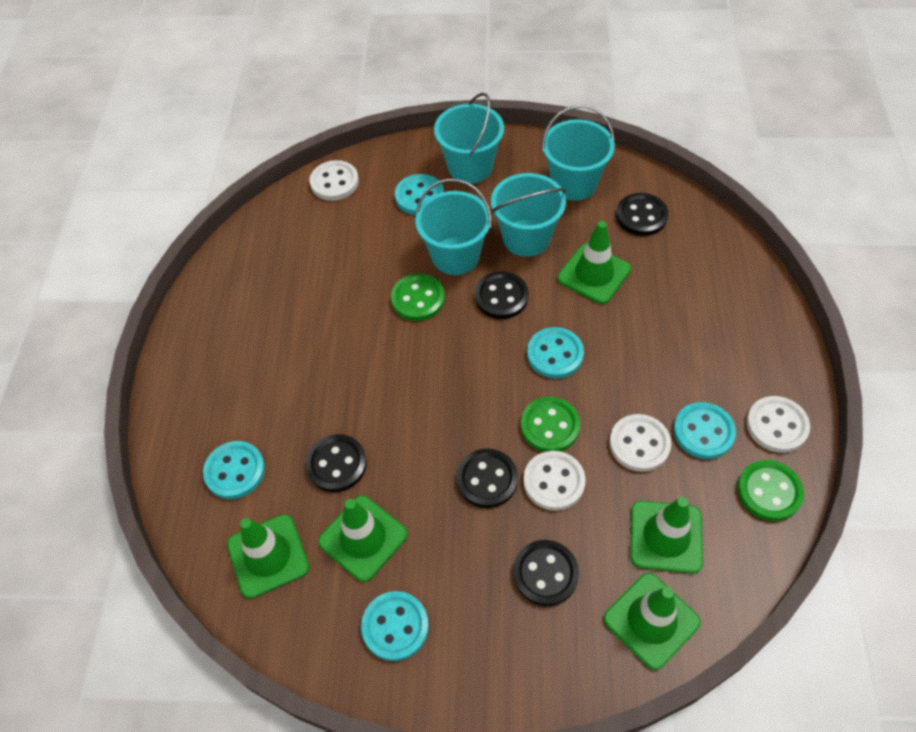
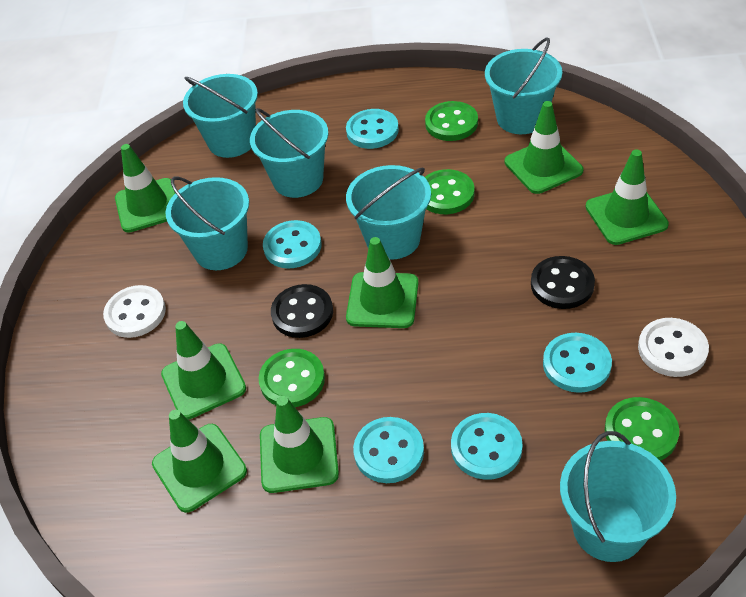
black button: 5 -> 2
green button: 3 -> 4
green traffic cone: 5 -> 7
turquoise bucket: 4 -> 6
white button: 4 -> 2

